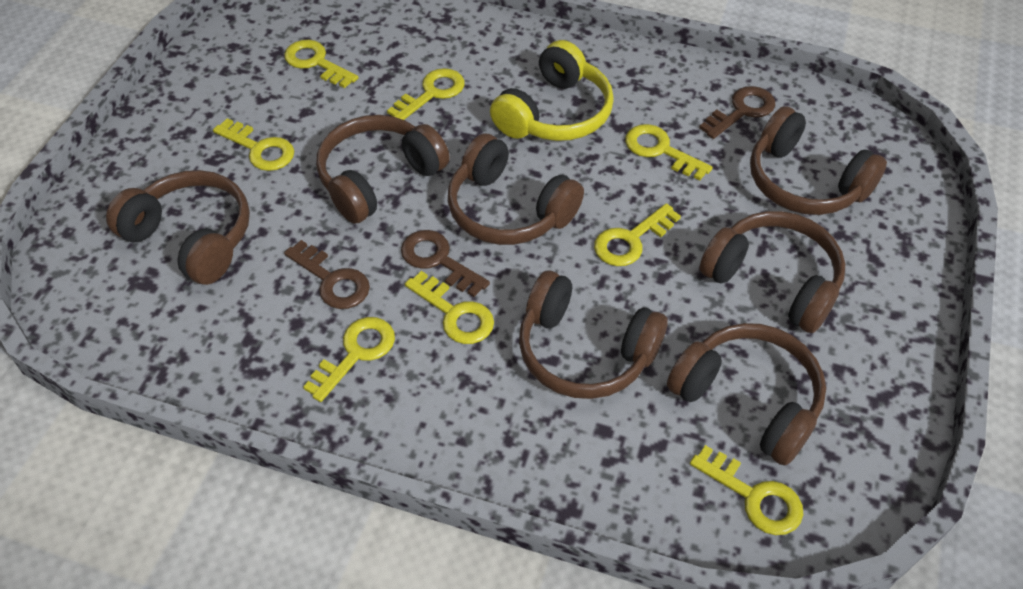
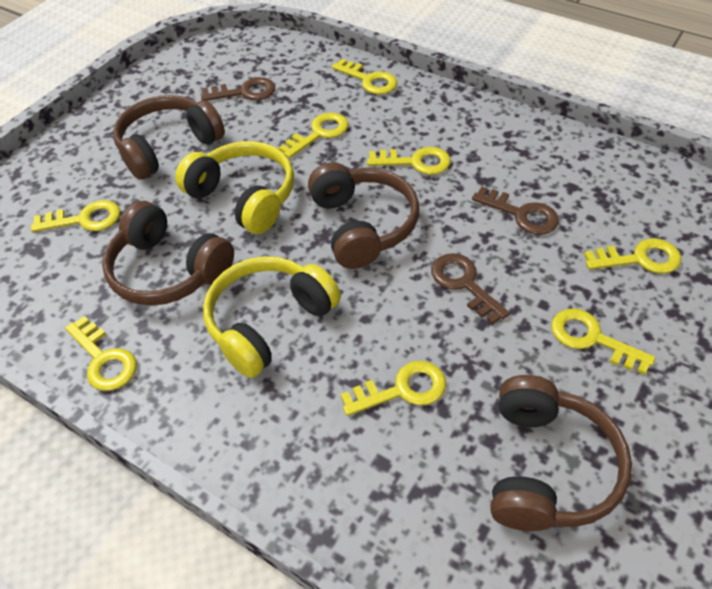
brown headphones: 7 -> 4
yellow headphones: 1 -> 2

